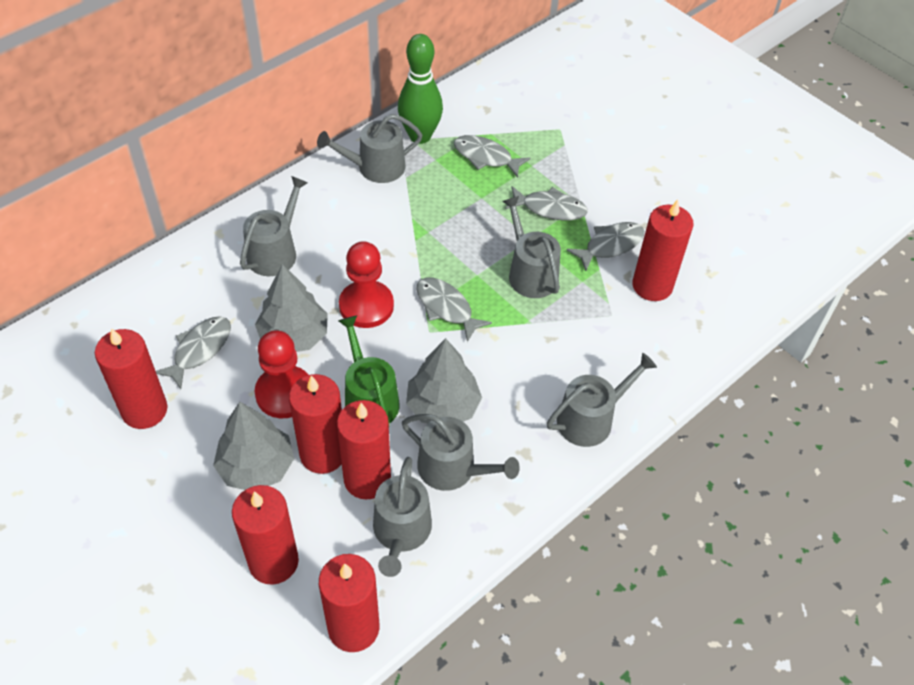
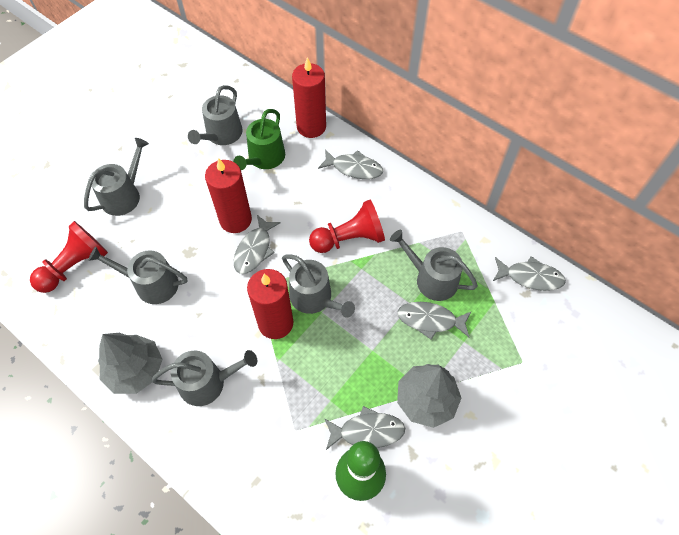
grey tree: 3 -> 2
red candle: 6 -> 3

